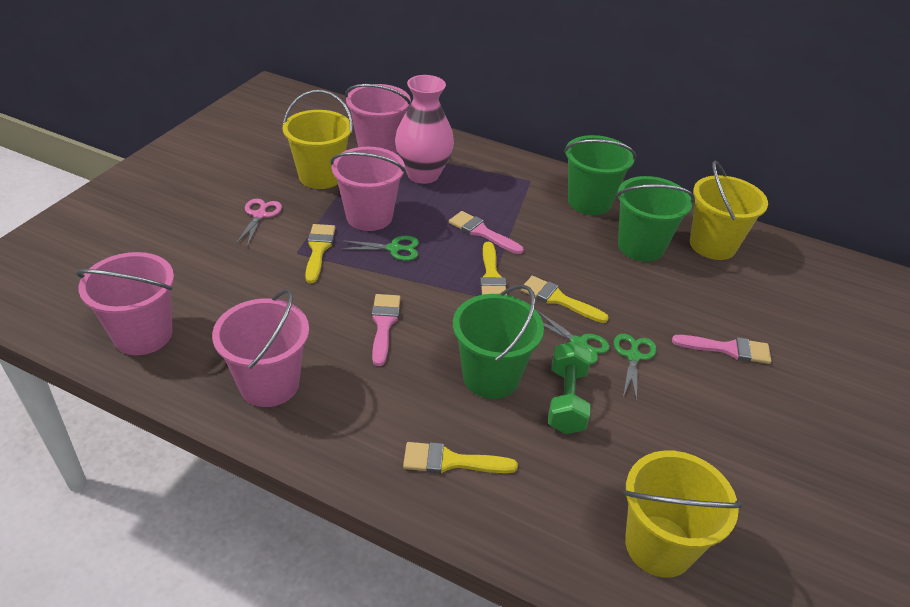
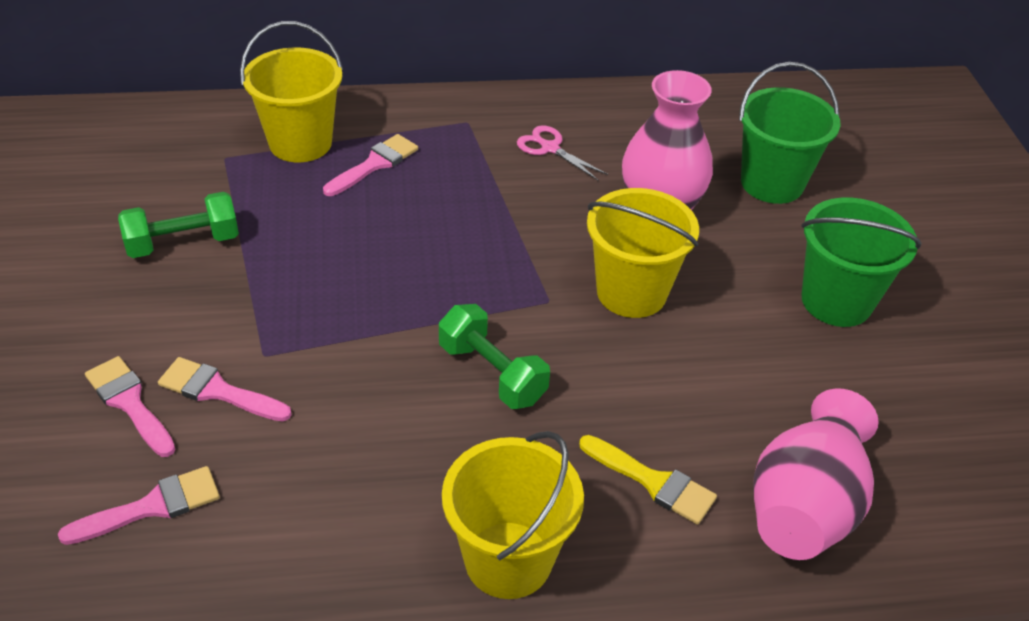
green bucket: 3 -> 2
green dumbbell: 1 -> 2
green scissors: 3 -> 0
pink brush: 3 -> 4
pink bucket: 4 -> 0
pink vase: 1 -> 2
yellow brush: 4 -> 1

